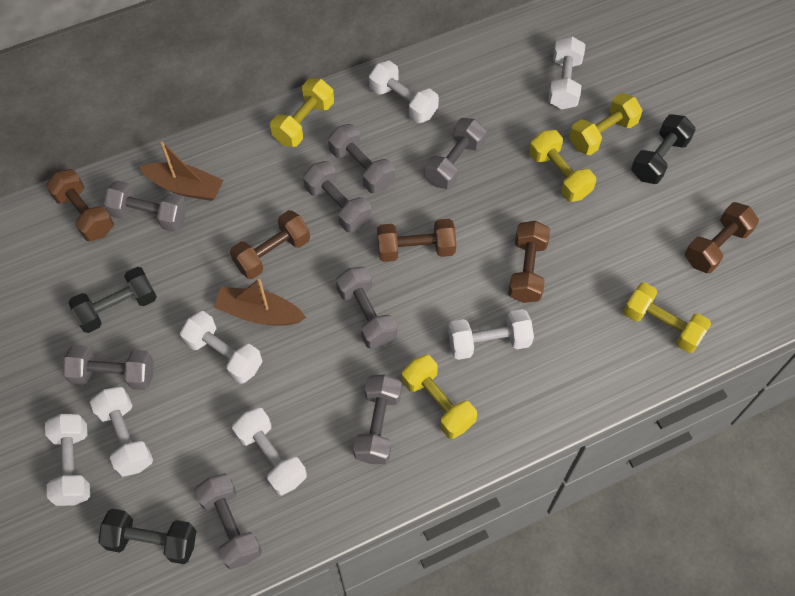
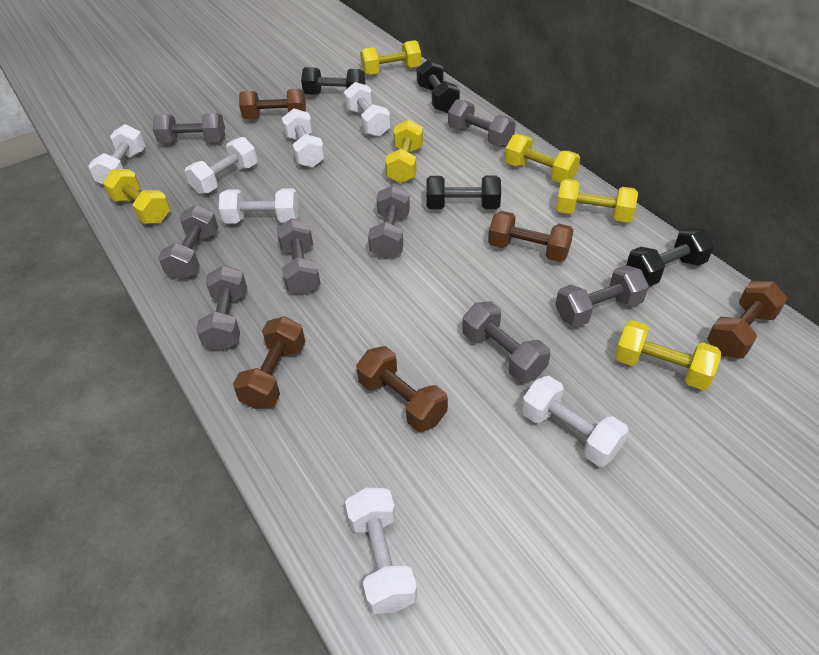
black dumbbell: 3 -> 4
brown boat: 2 -> 0
yellow dumbbell: 5 -> 6

